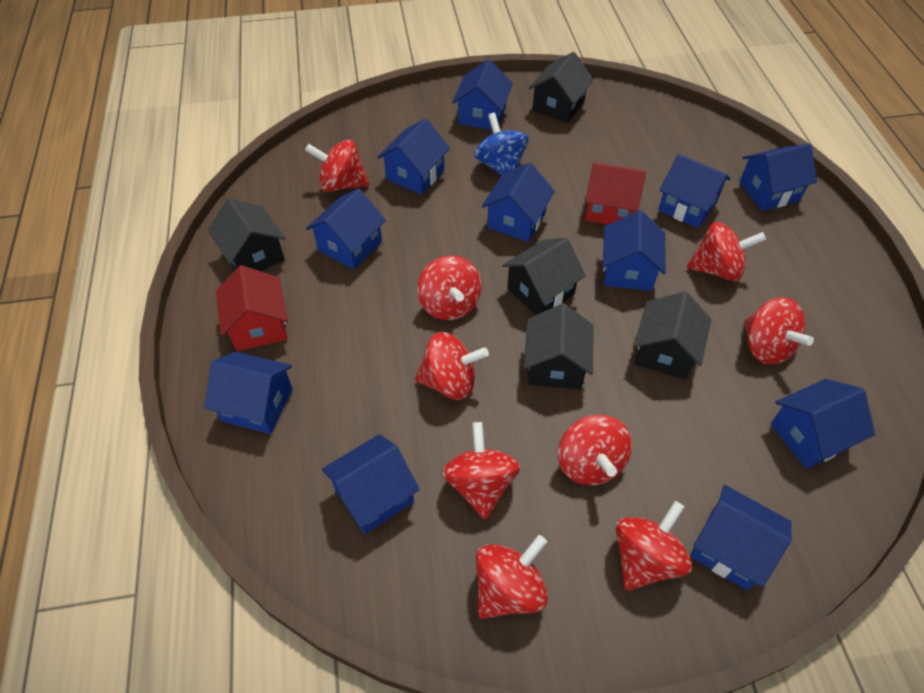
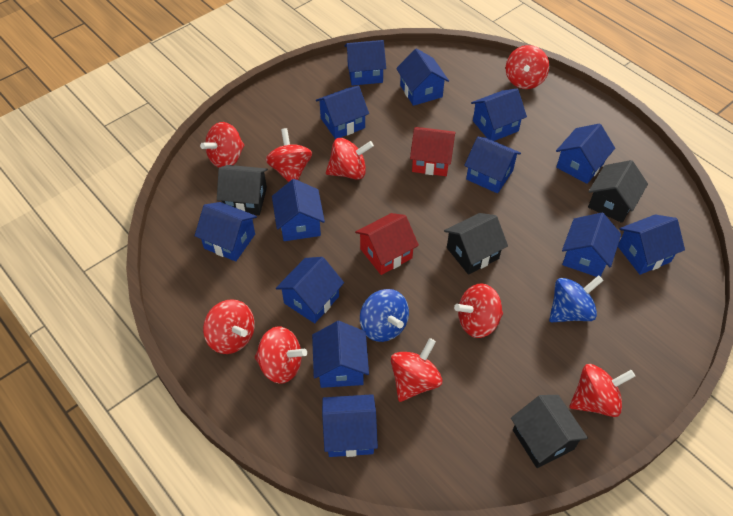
black house: 5 -> 4
blue house: 11 -> 13
blue spinning top: 1 -> 2

